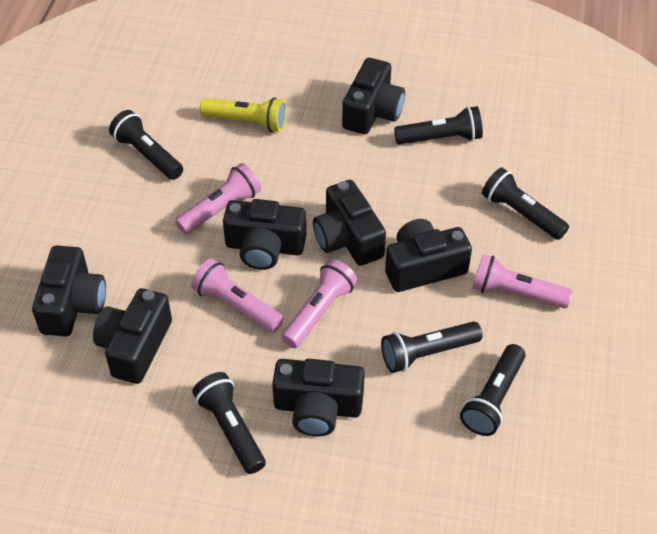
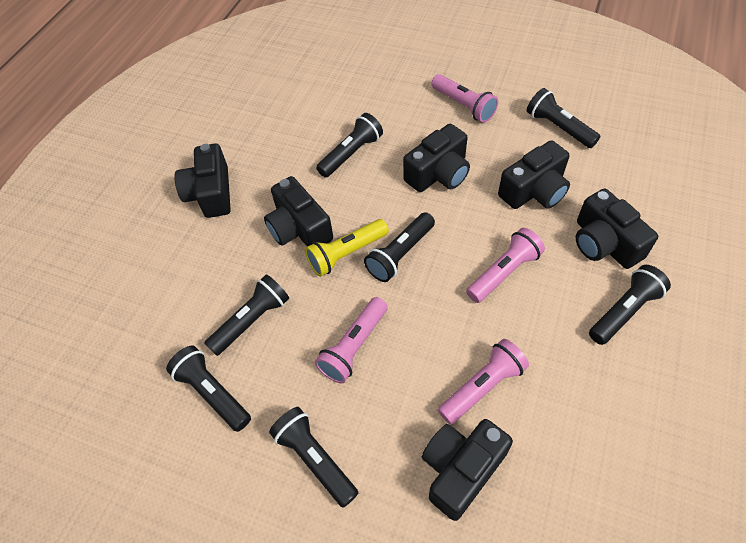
black camera: 7 -> 6
black flashlight: 6 -> 7

